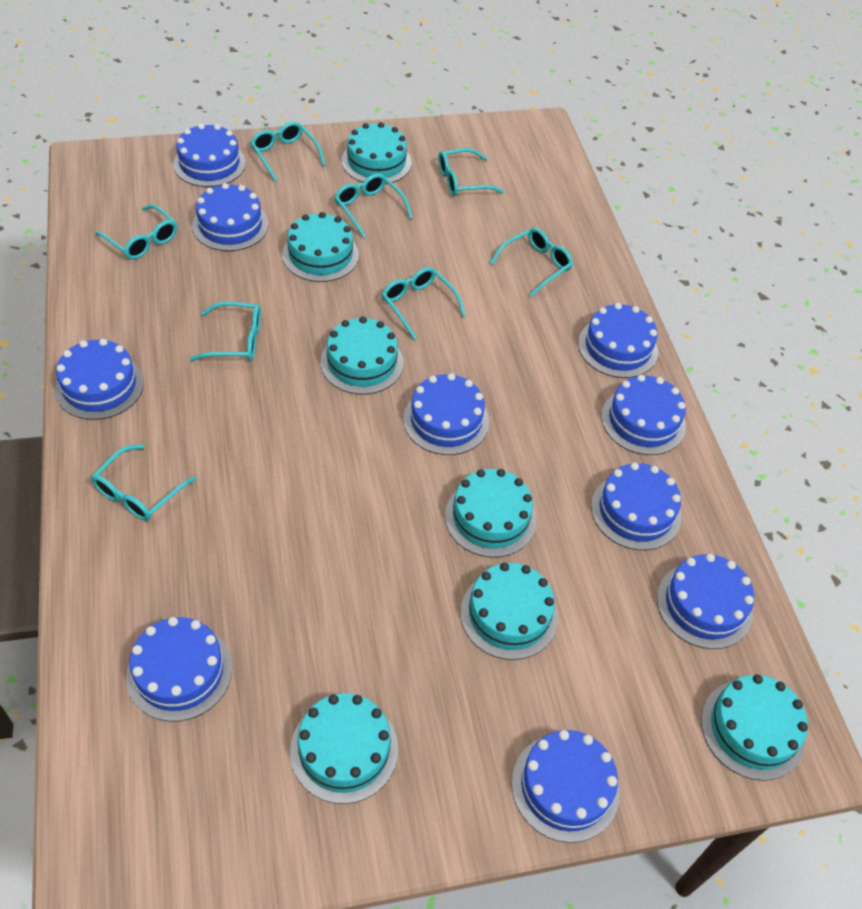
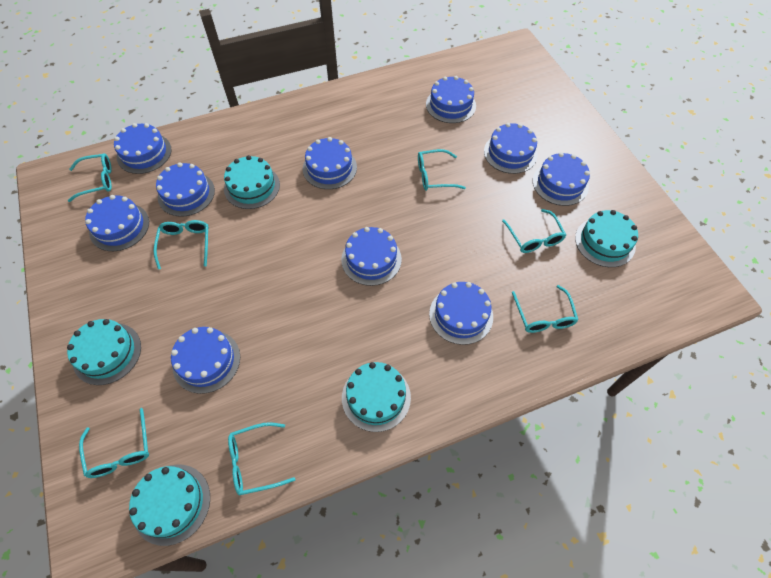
turquoise cake: 7 -> 5
turquoise glasses: 8 -> 7

